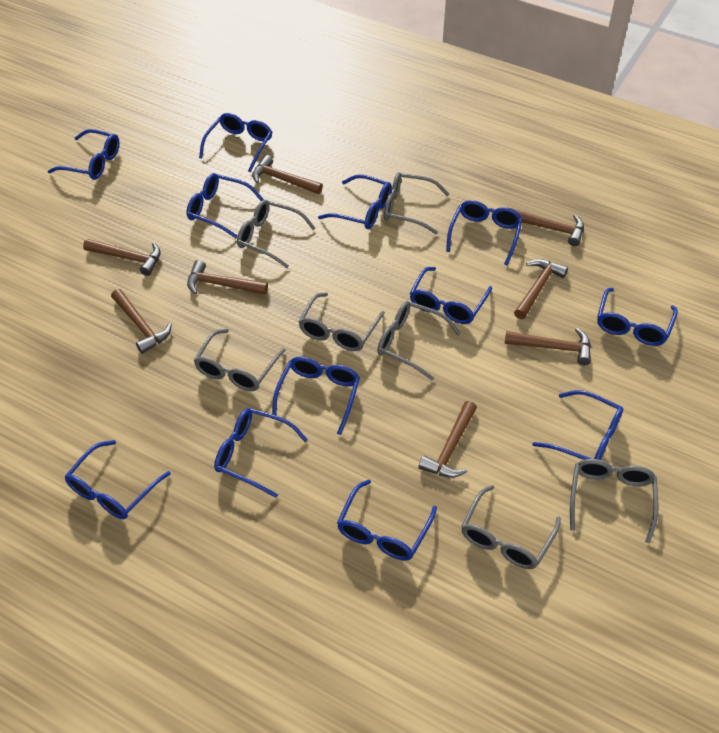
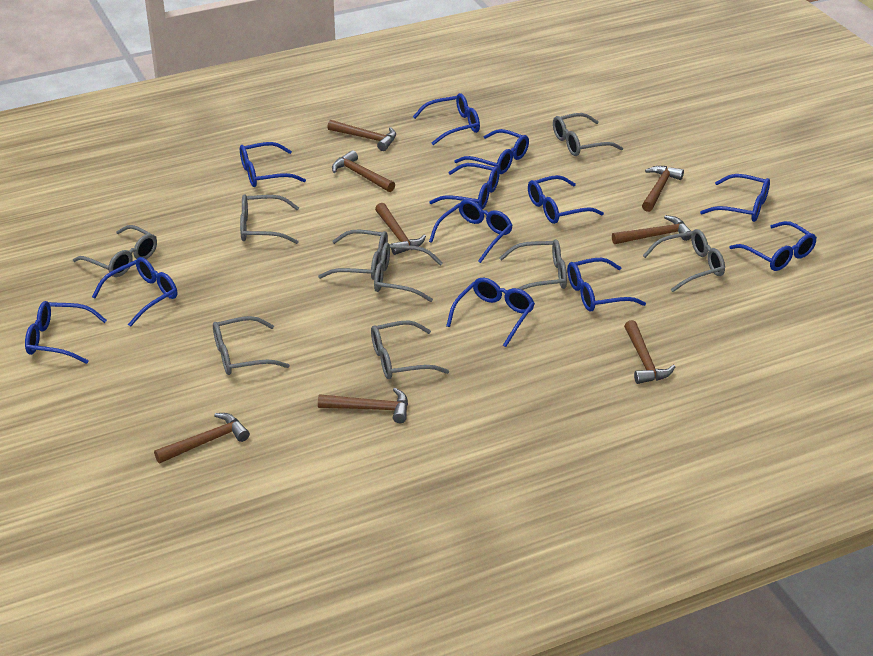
grey glasses: 7 -> 9

